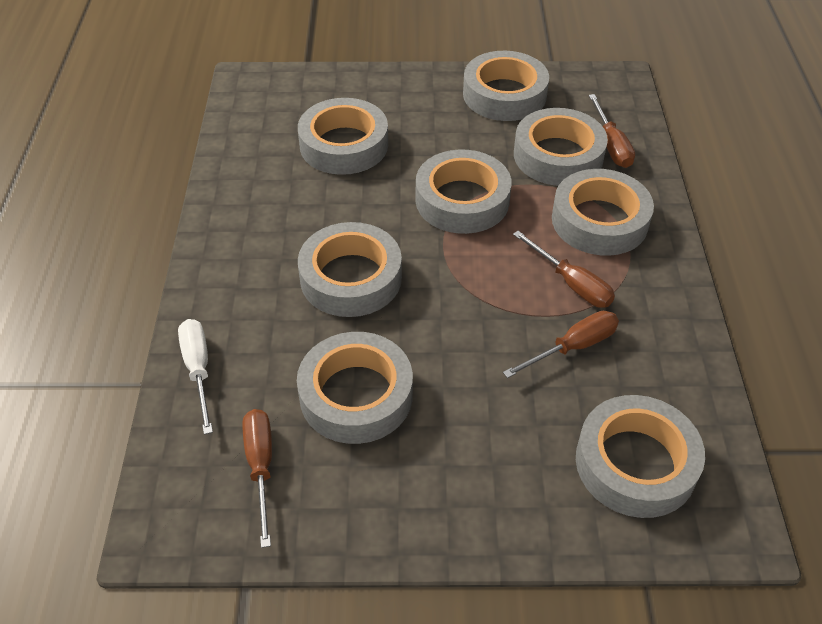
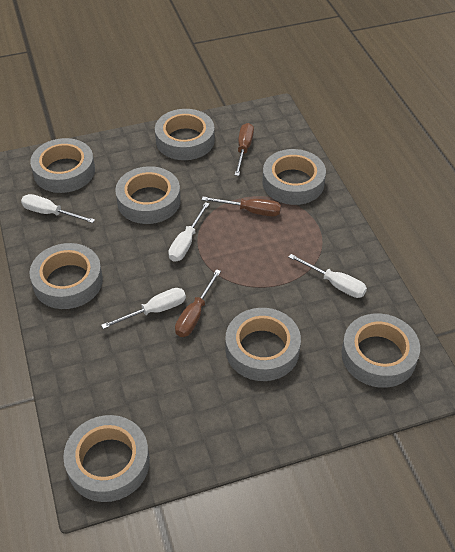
brown screwdriver: 4 -> 3
white screwdriver: 1 -> 4

